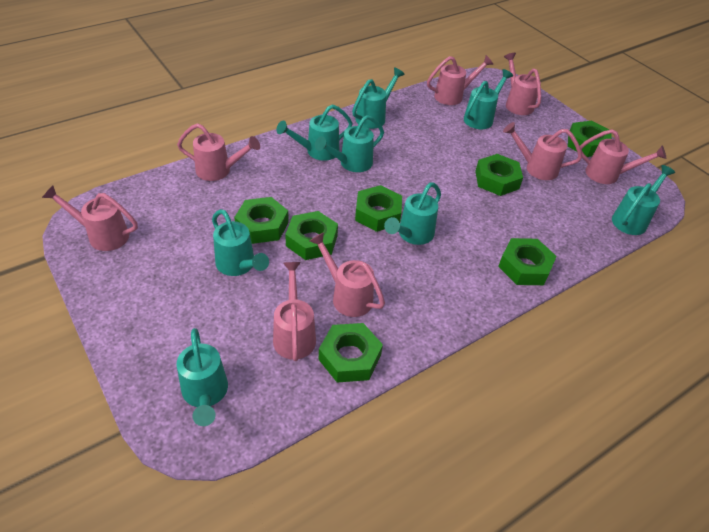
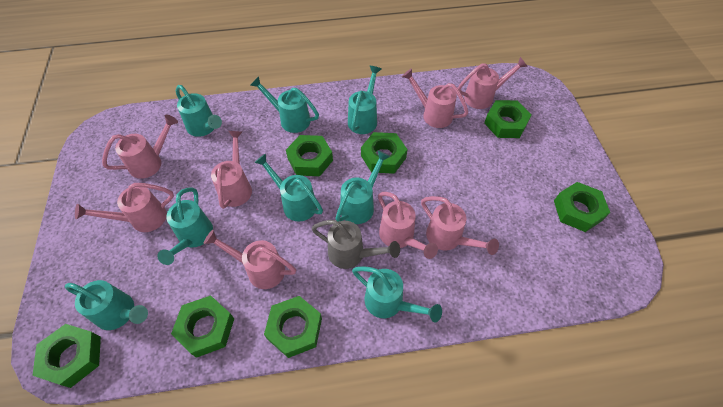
grey watering can: 0 -> 1

